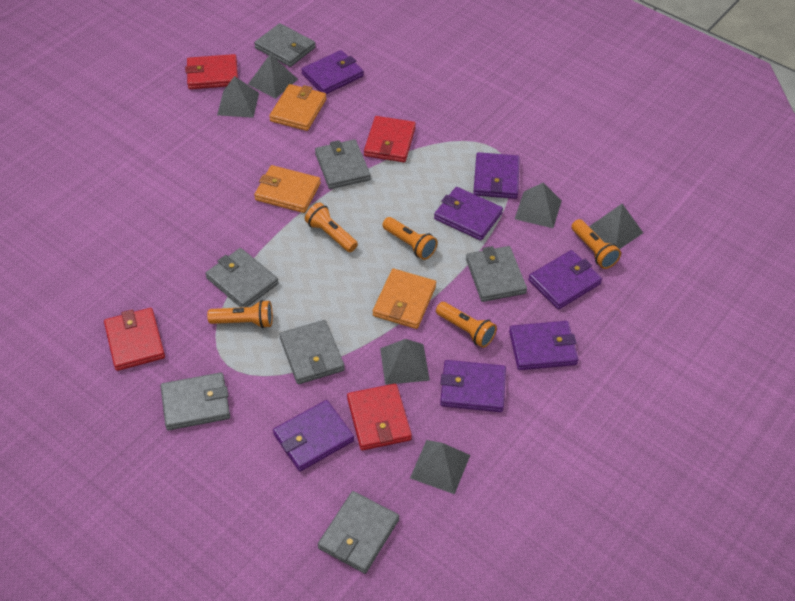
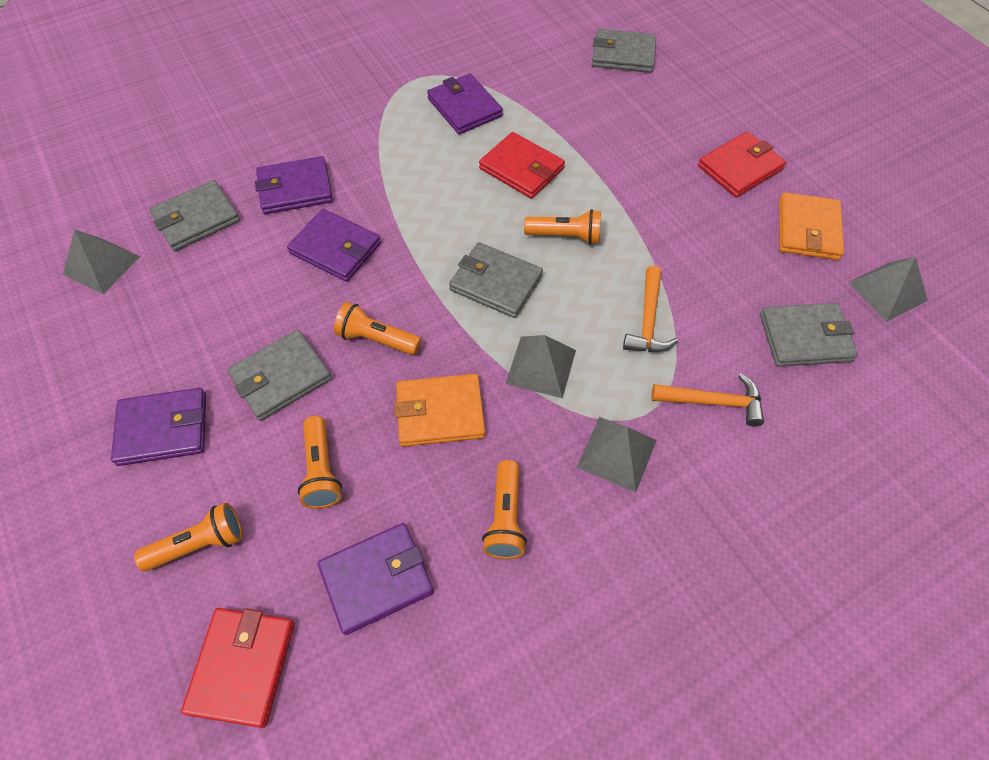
grey pyramid: 6 -> 4
grey wallet: 7 -> 5
orange hammer: 0 -> 2
orange wallet: 3 -> 2
purple wallet: 7 -> 5
red wallet: 4 -> 3

